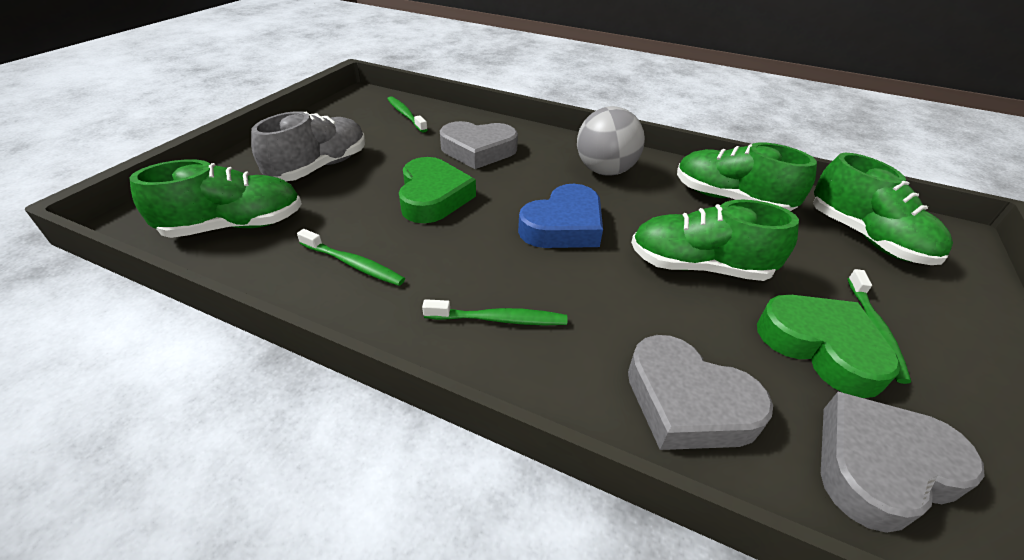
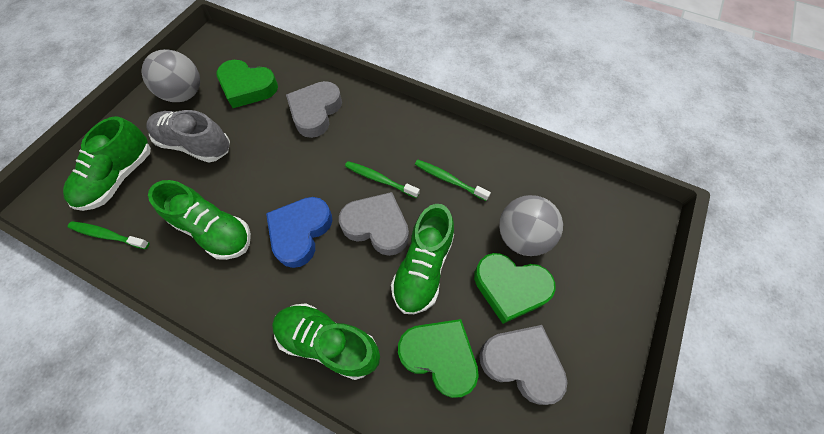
green heart: 2 -> 3
green toothbrush: 4 -> 3
grey ball: 1 -> 2

